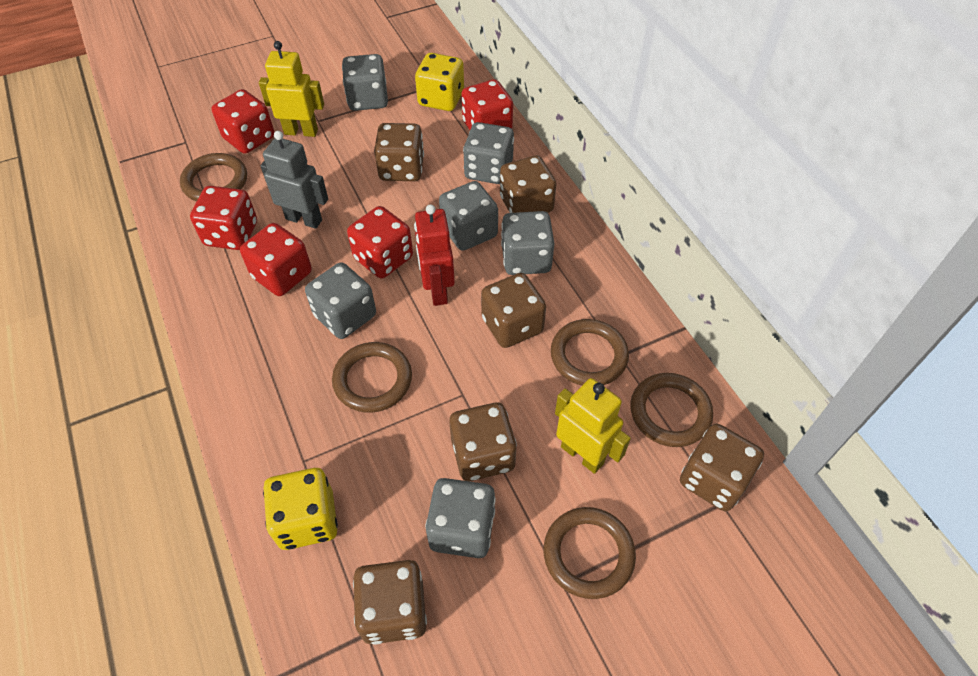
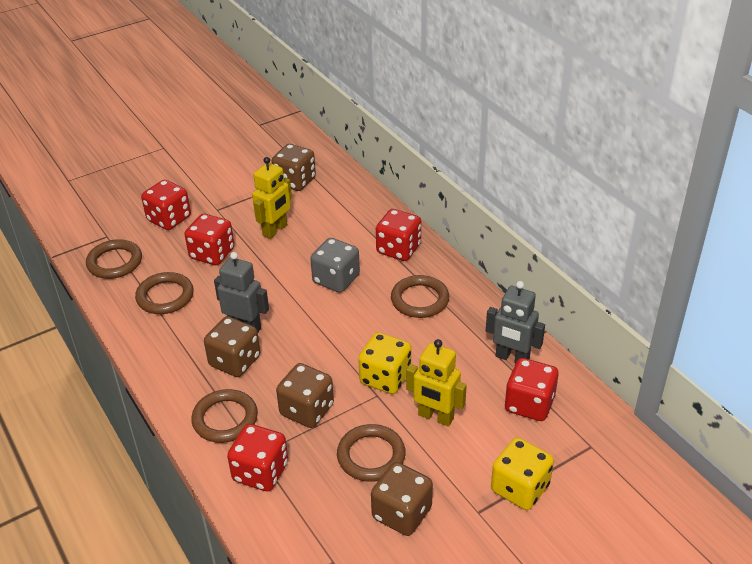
brown dice: 6 -> 4
grey dice: 6 -> 1
grey robot: 1 -> 2
red robot: 1 -> 0

